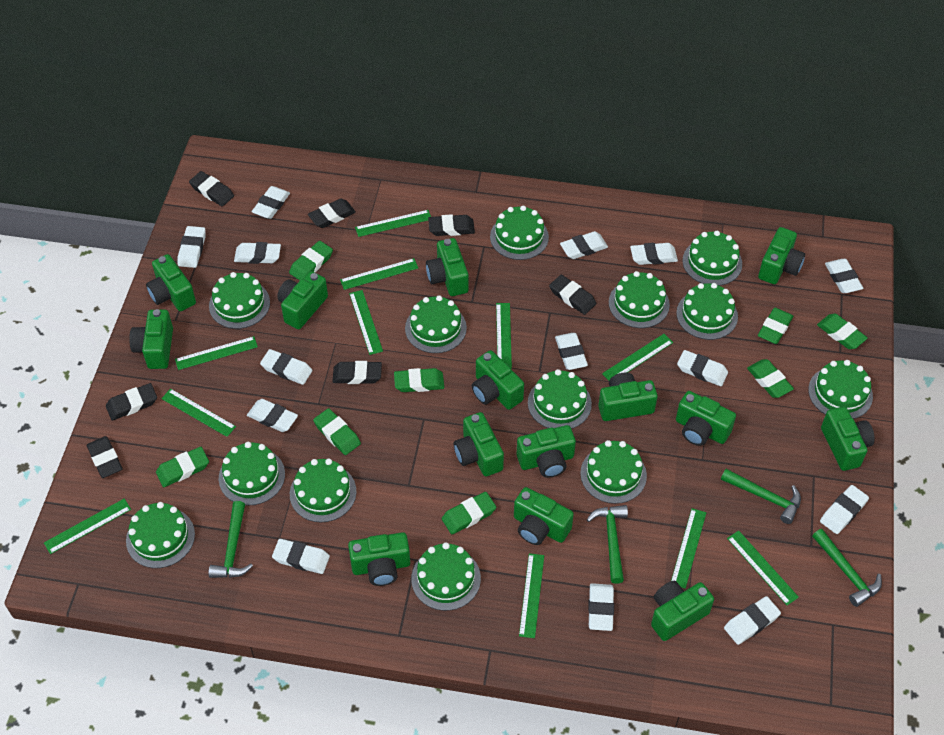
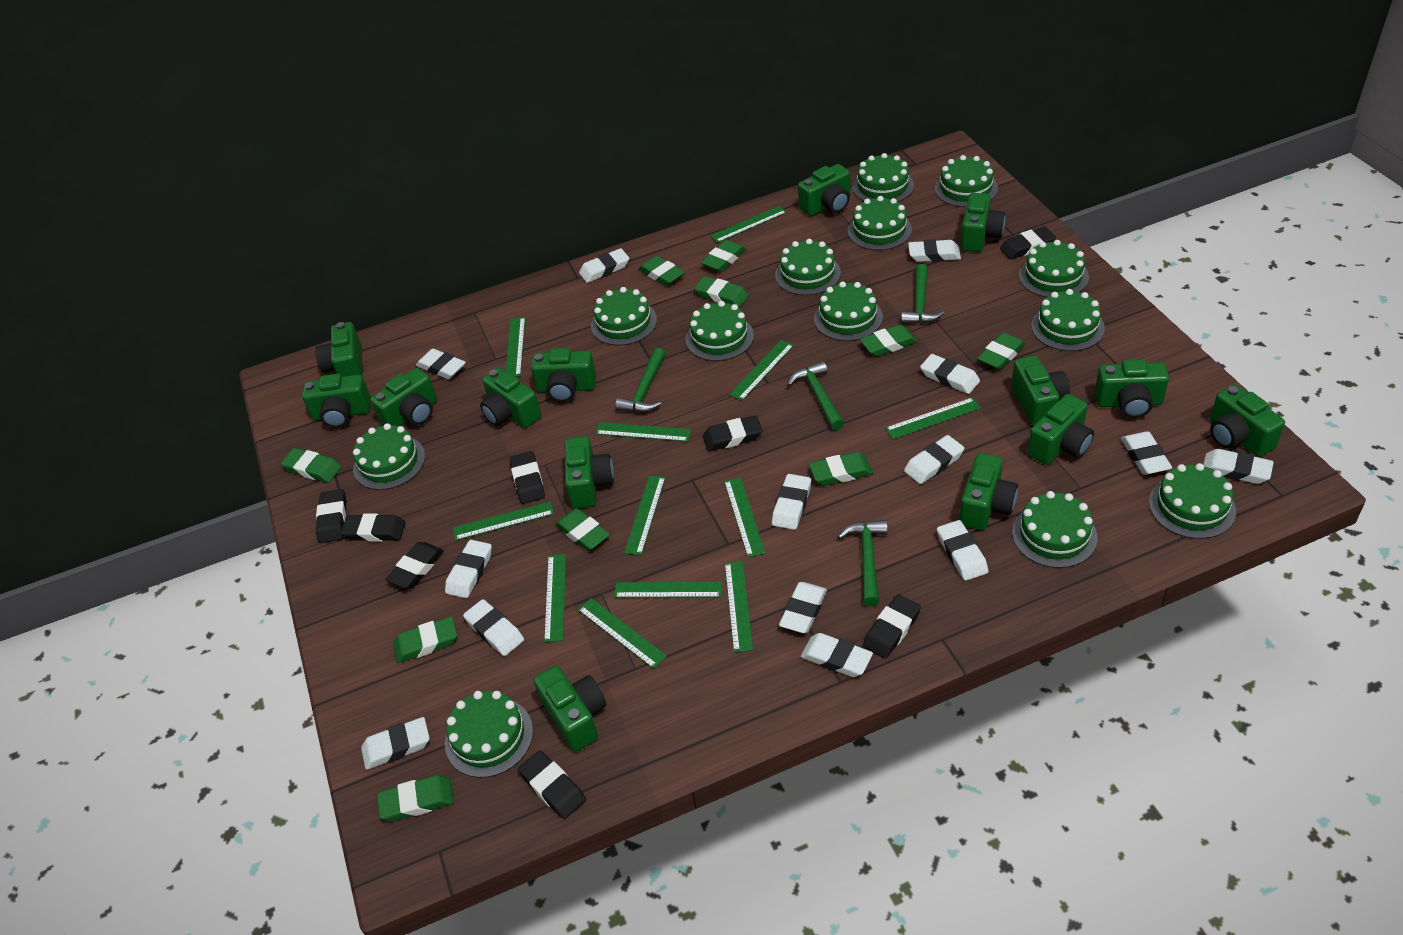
black eraser: 7 -> 8
green eraser: 8 -> 10
green ruler: 11 -> 12

